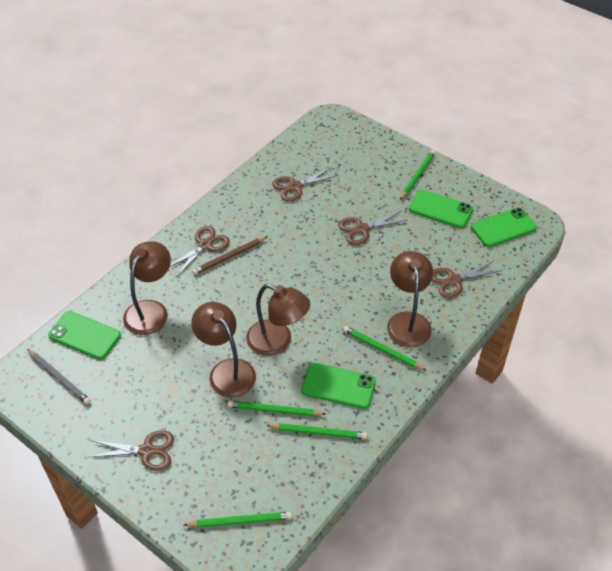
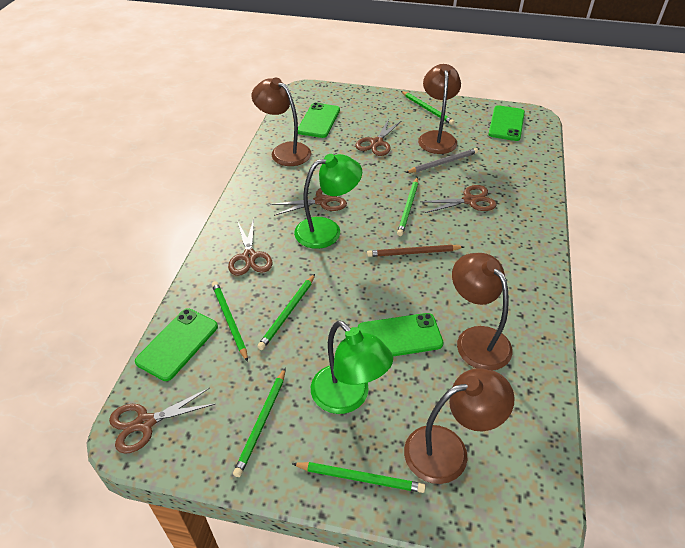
green lamp: 0 -> 2
green pencil: 5 -> 6

